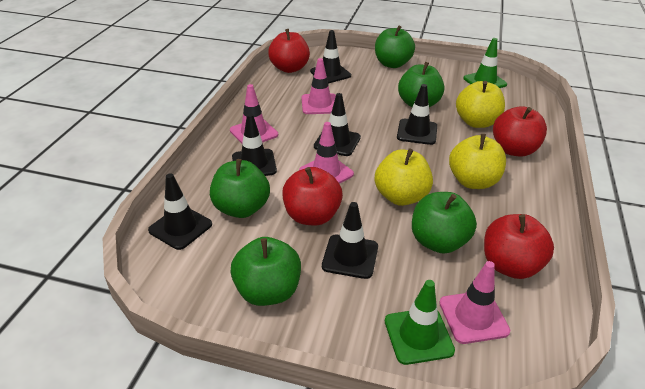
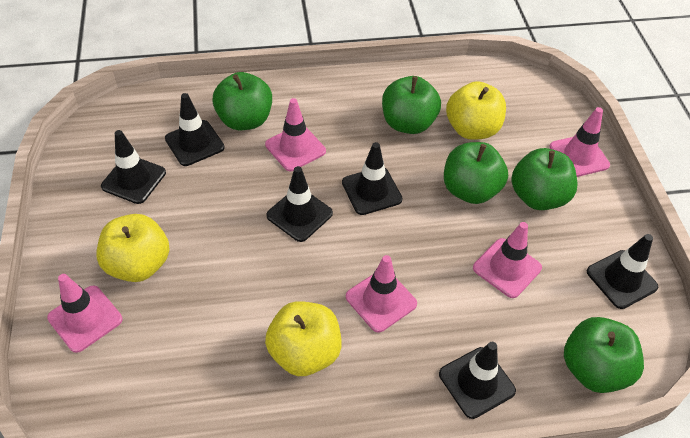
green traffic cone: 2 -> 0
pink traffic cone: 4 -> 5
red apple: 4 -> 0

